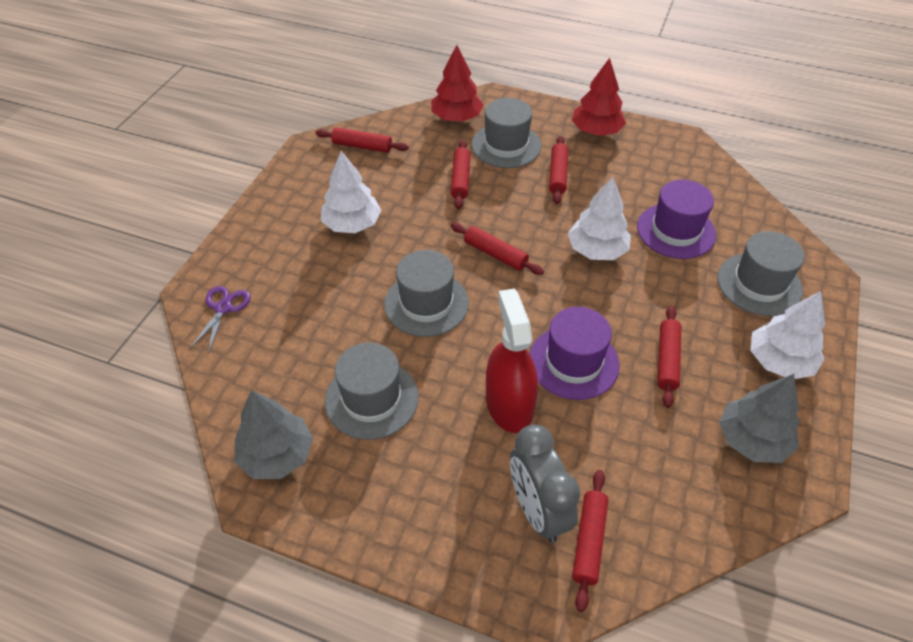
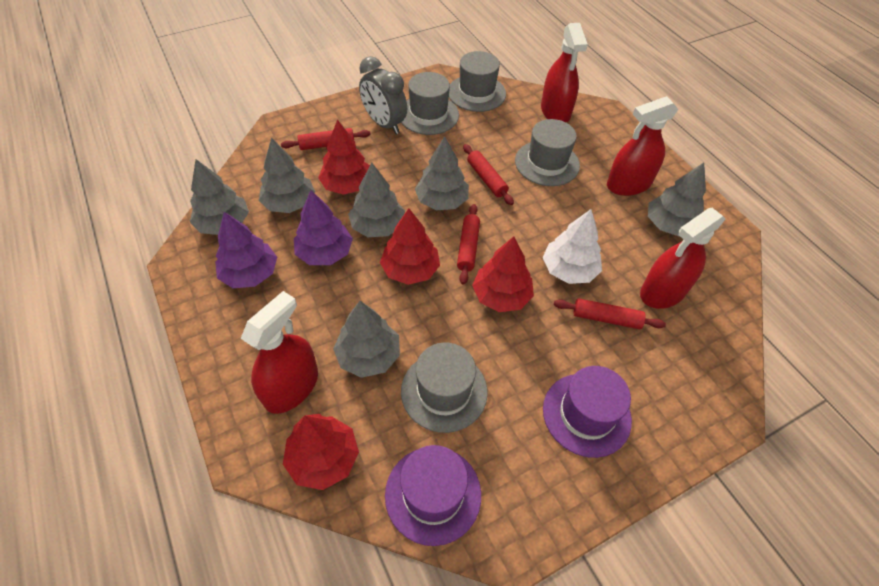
grey tree: 2 -> 6
purple scissors: 1 -> 0
purple tree: 0 -> 2
red rolling pin: 6 -> 4
red spray bottle: 1 -> 4
red tree: 2 -> 4
white tree: 3 -> 1

